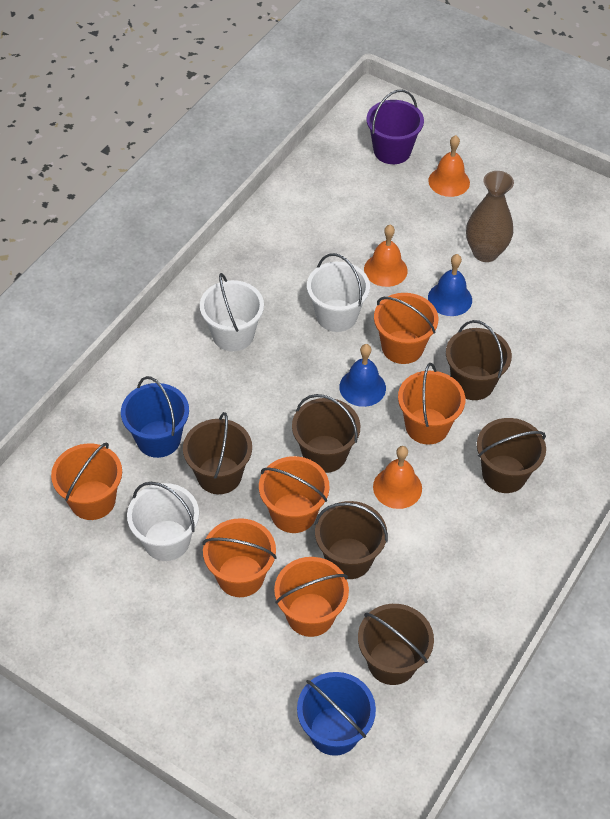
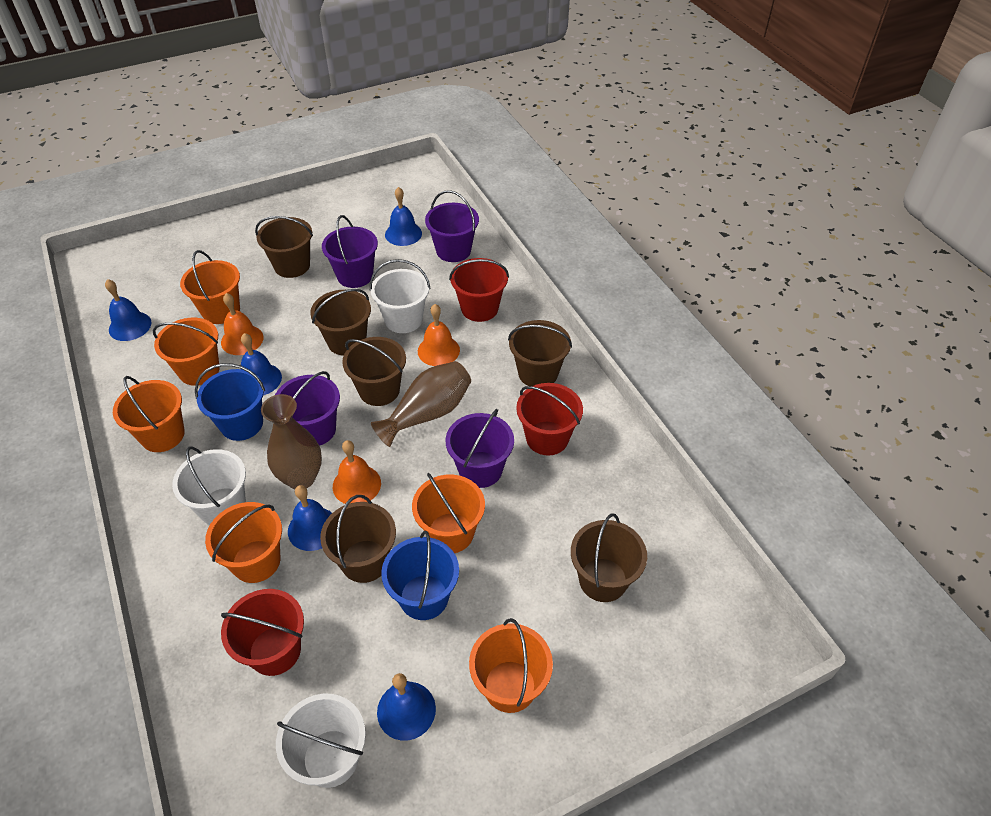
blue bell: 2 -> 5
brown vase: 1 -> 2
purple bucket: 1 -> 4
red bucket: 0 -> 3

